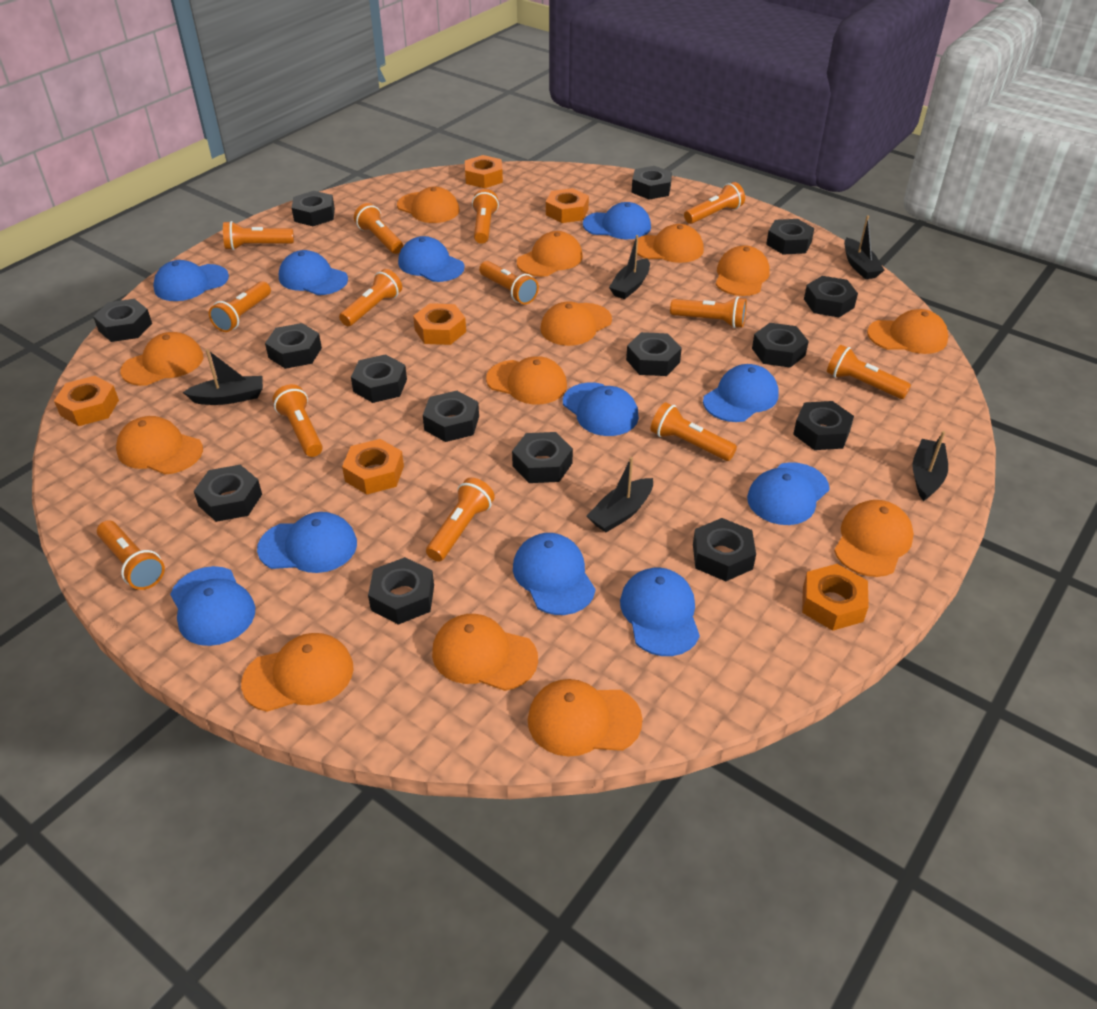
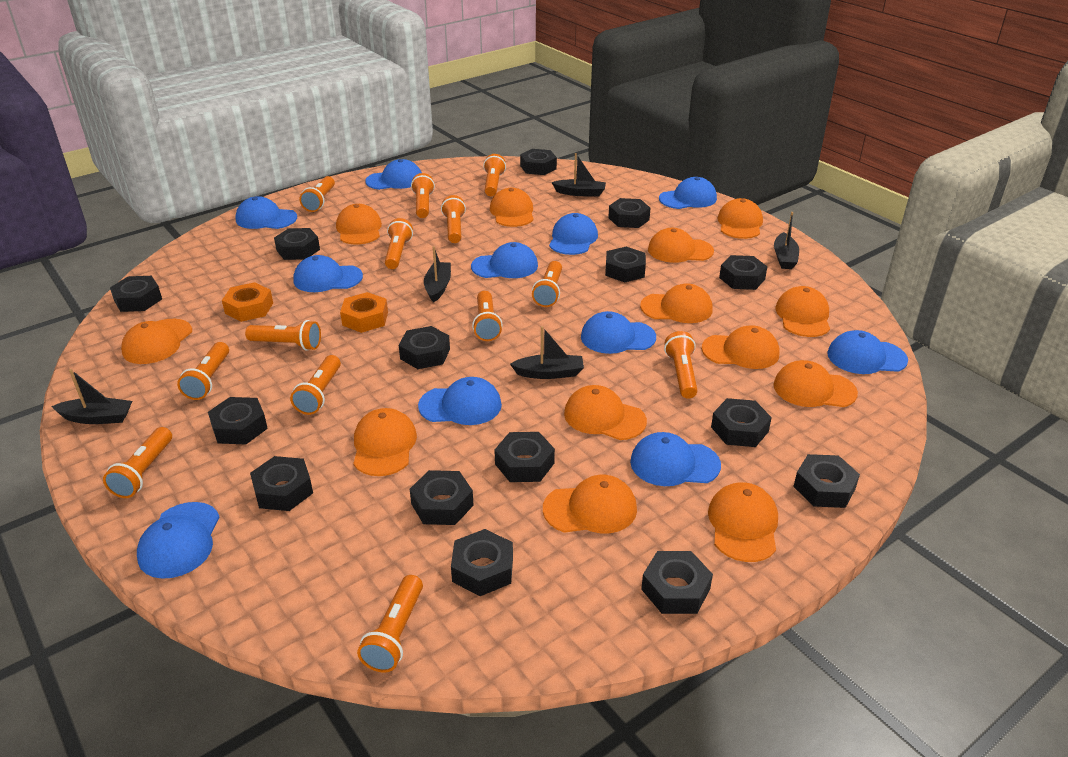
orange nut: 6 -> 2

